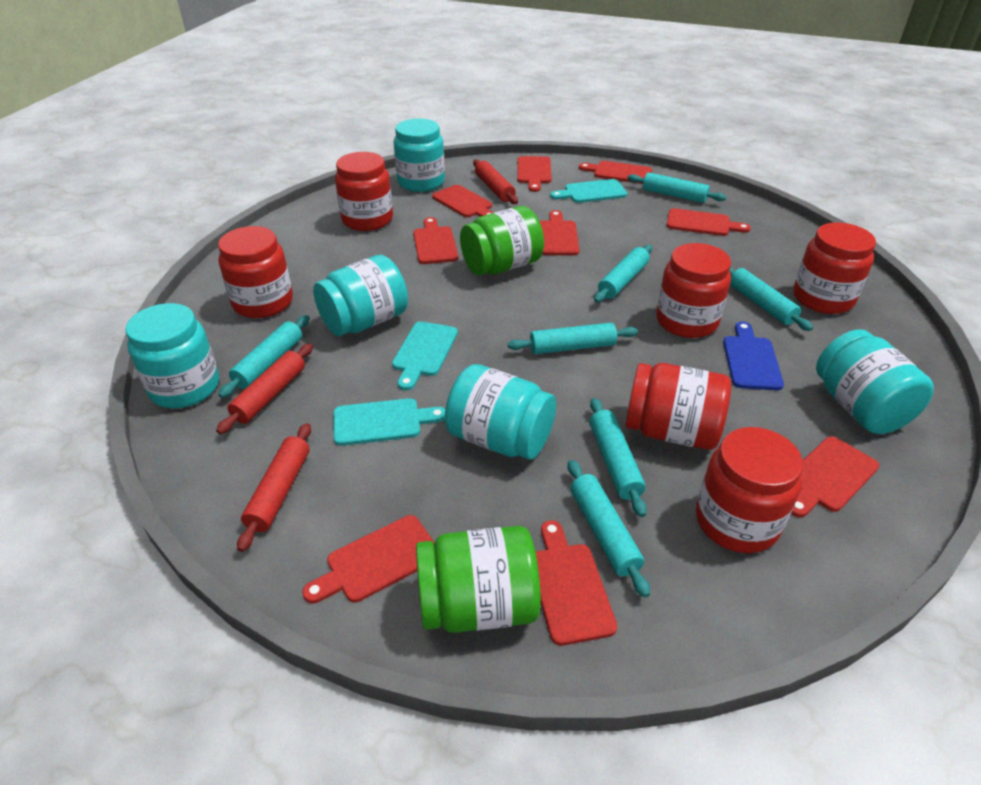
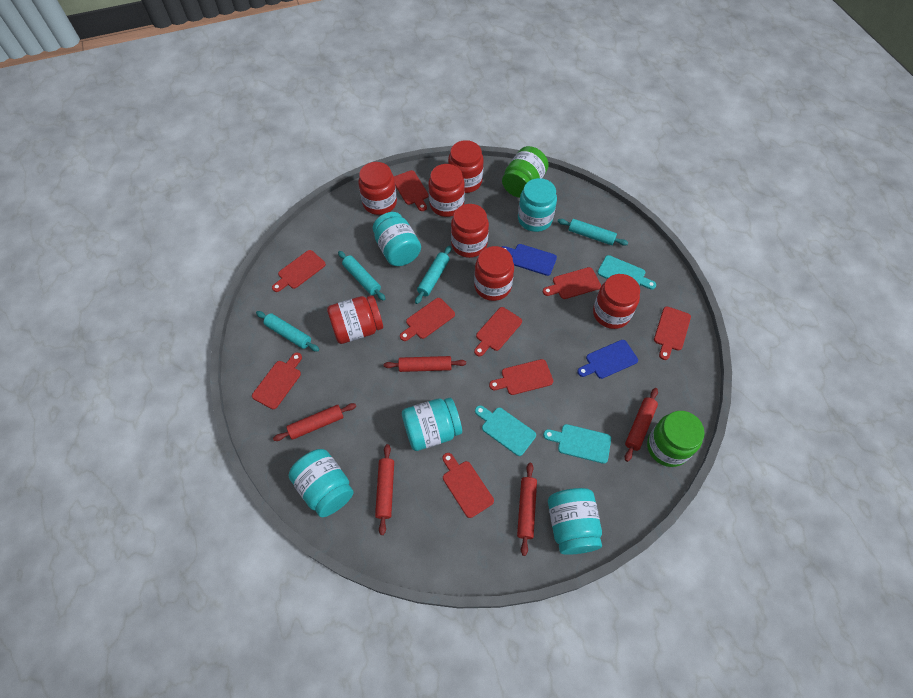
blue cutting board: 1 -> 2
red jar: 6 -> 7
red rolling pin: 3 -> 5
turquoise rolling pin: 7 -> 4

